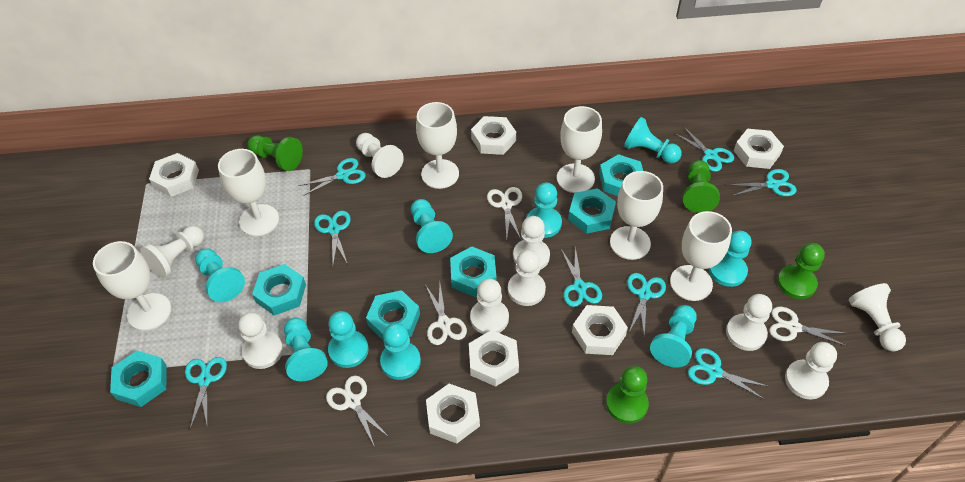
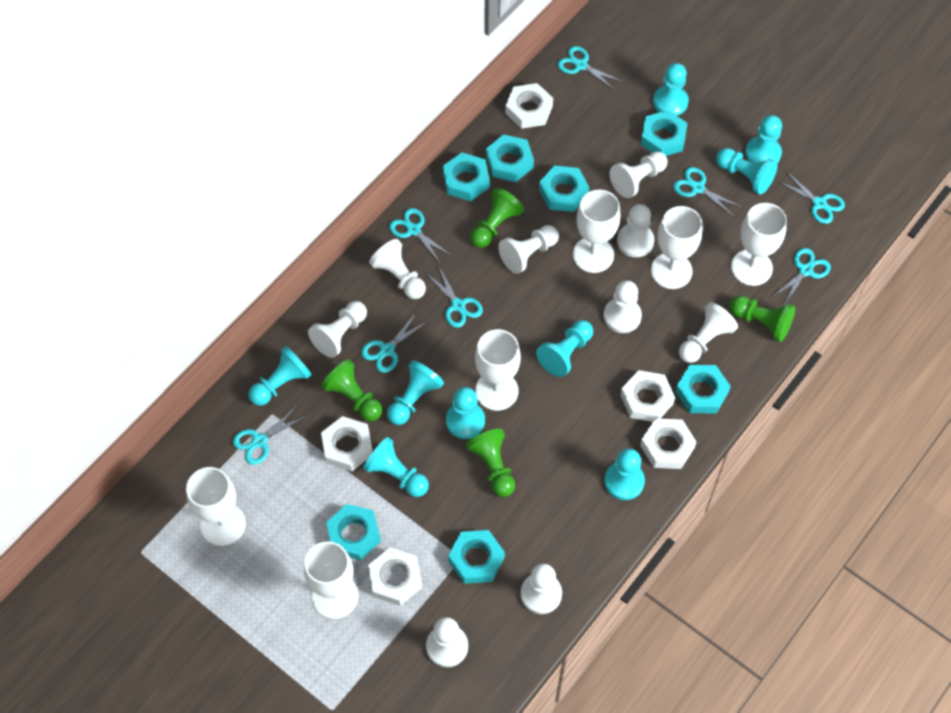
turquoise nut: 6 -> 7
white nut: 6 -> 5
white scissors: 4 -> 0

